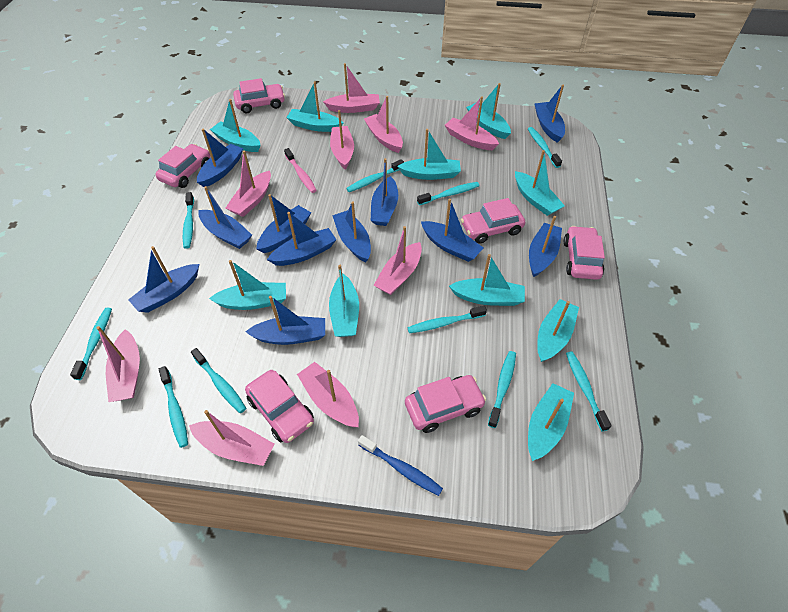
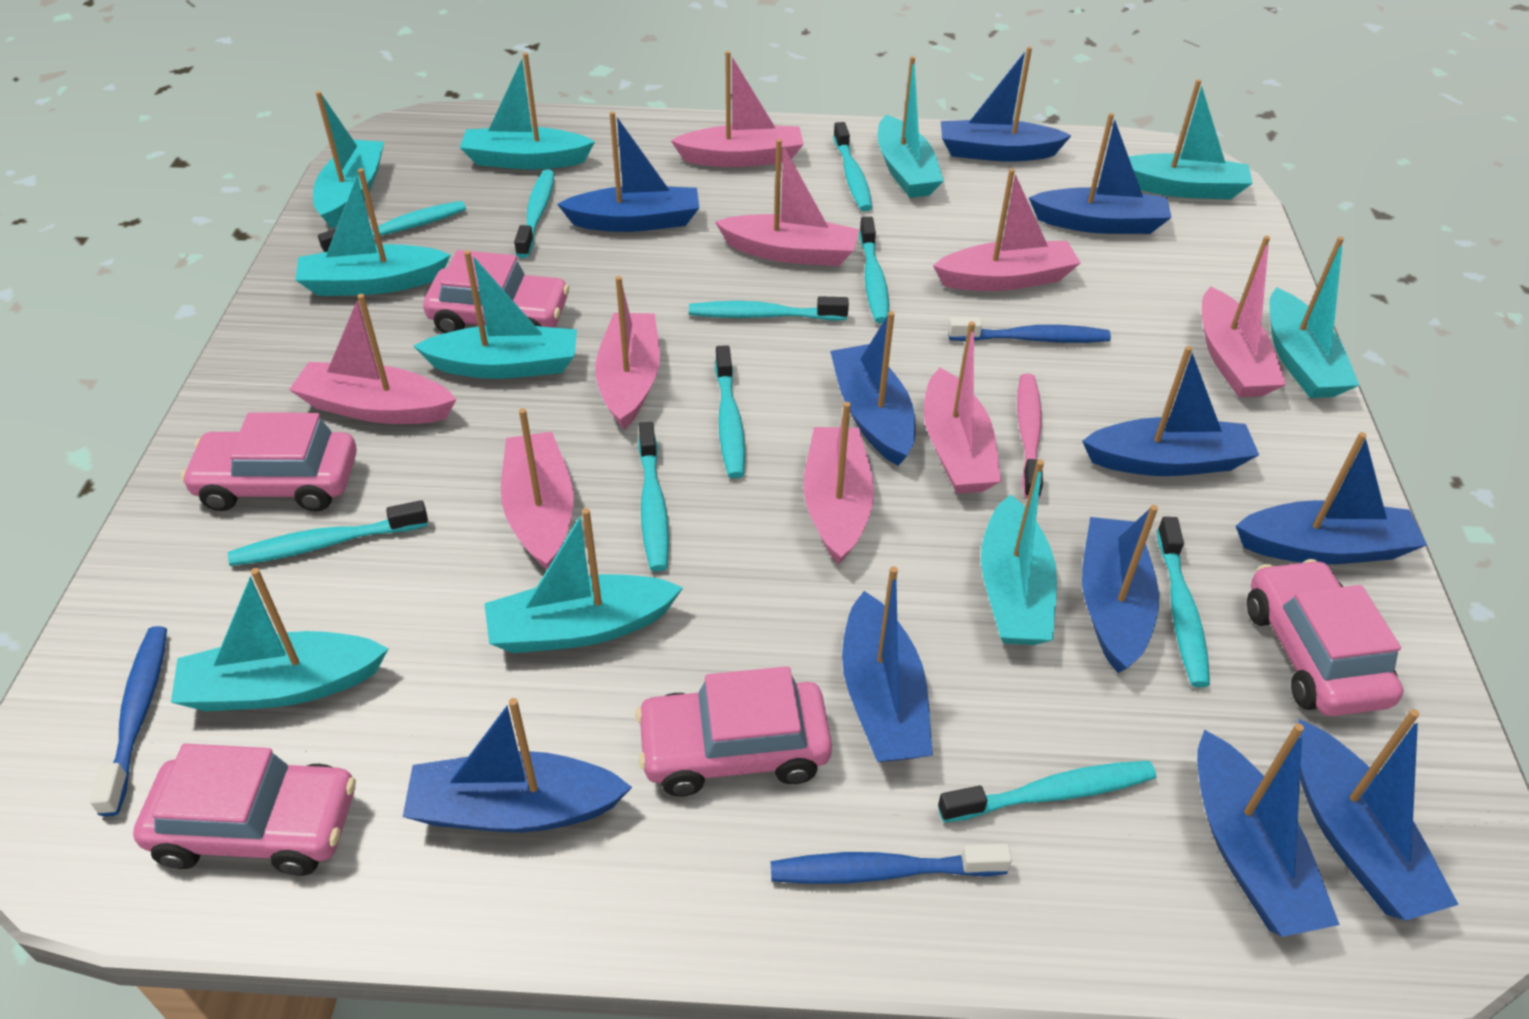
blue toothbrush: 1 -> 3
pink car: 6 -> 5

